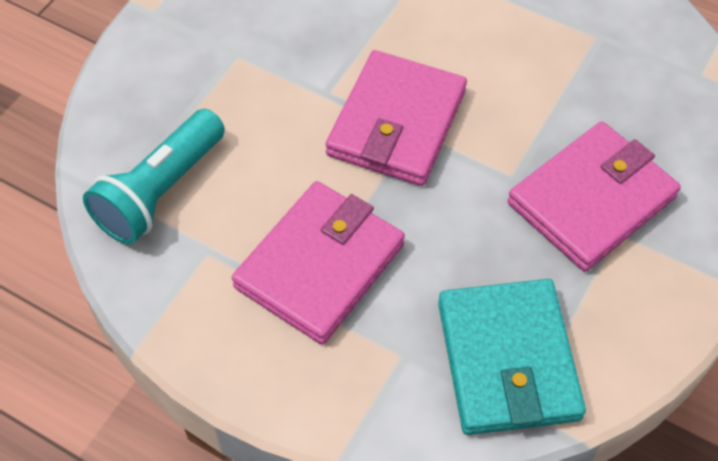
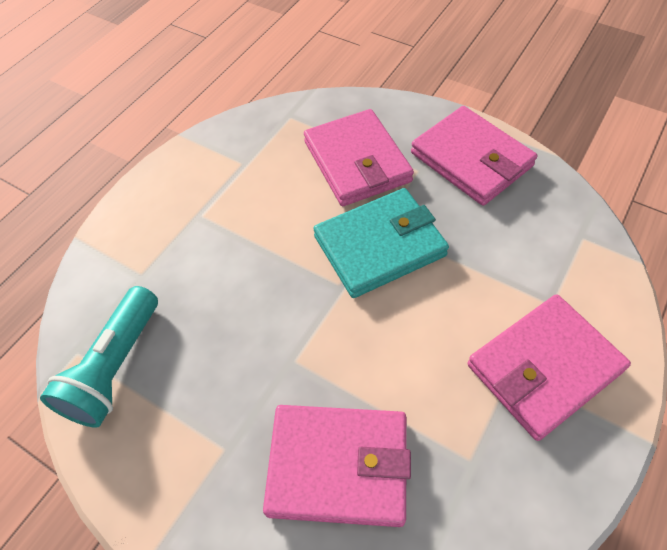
pink wallet: 3 -> 4

